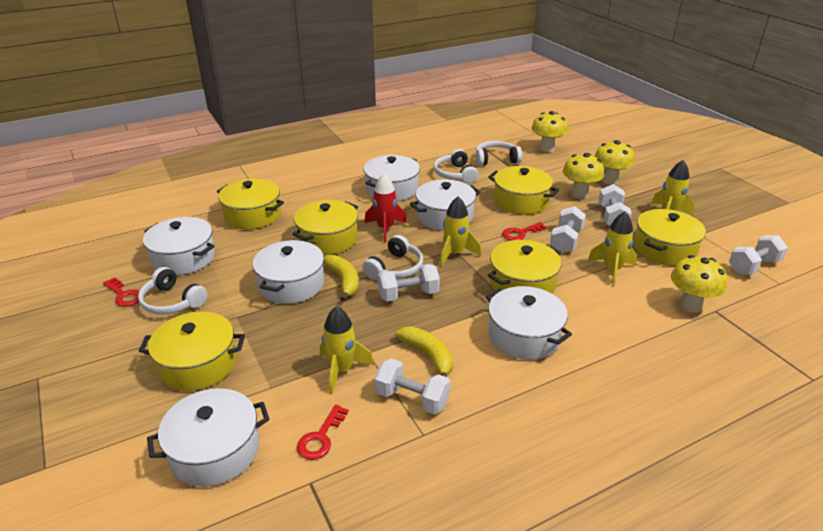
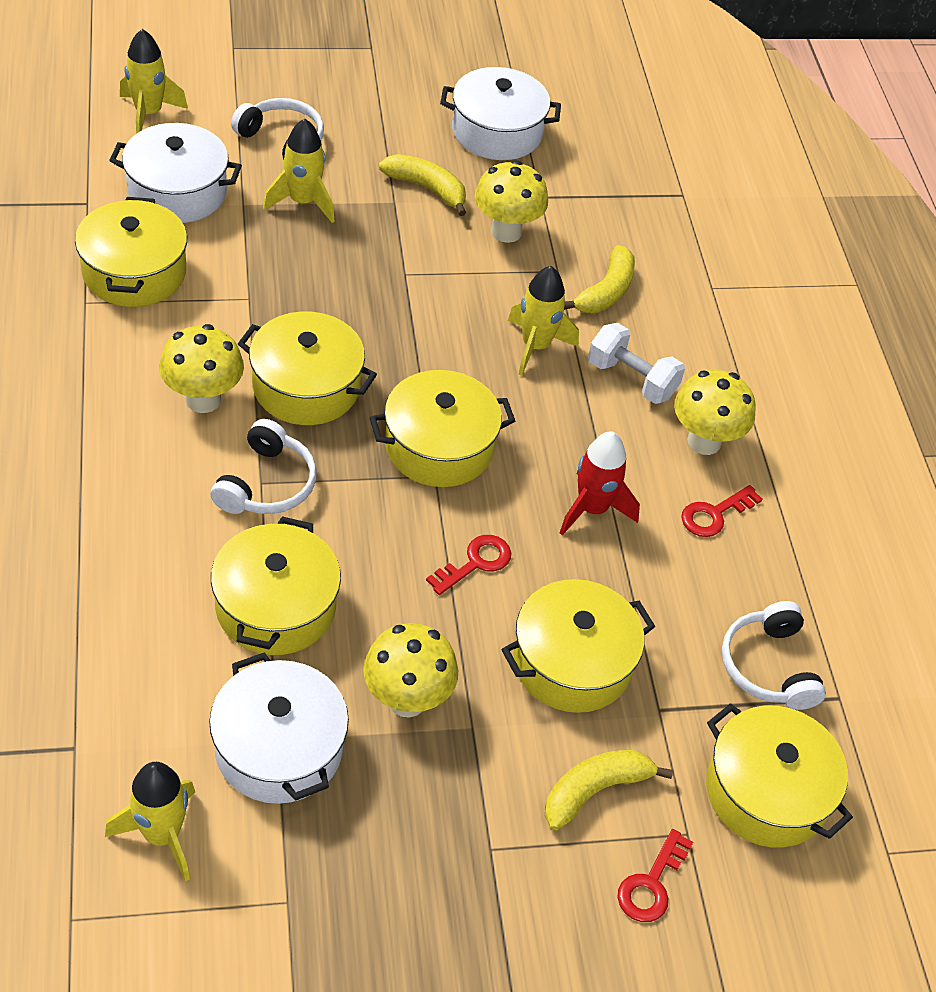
white dumbbell: 5 -> 1
white headphones: 4 -> 3
white pot: 6 -> 3
yellow banana: 2 -> 3

